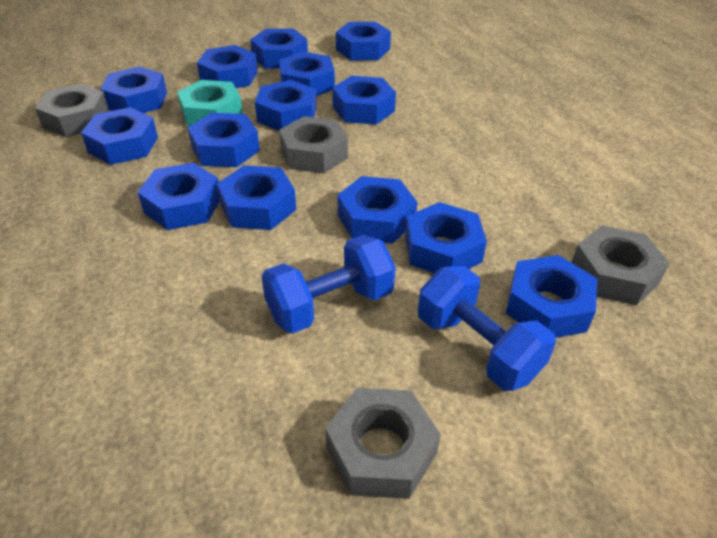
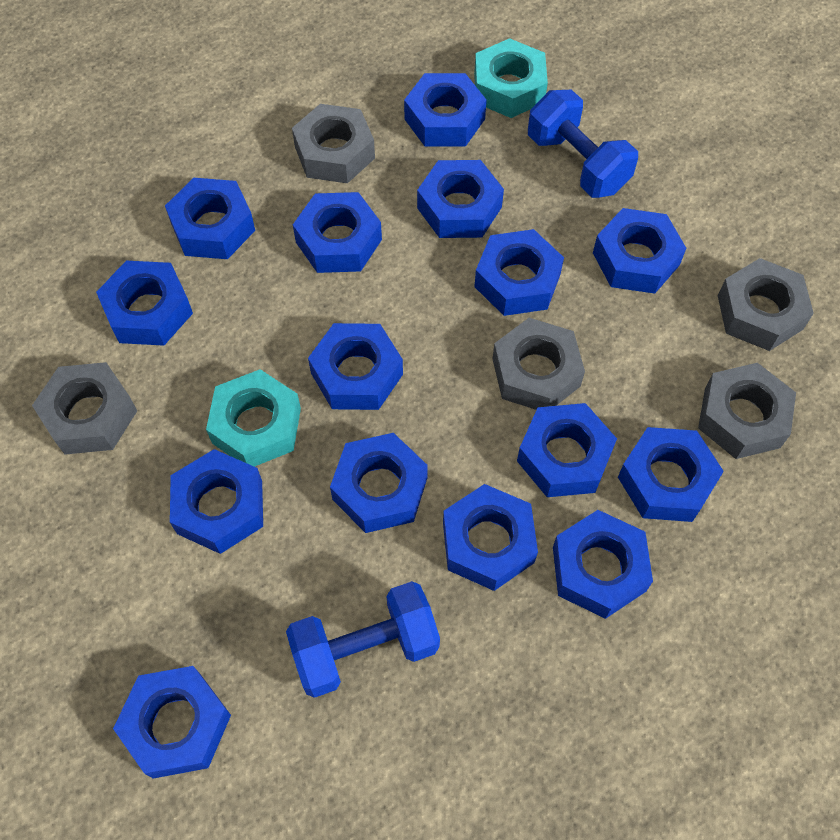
blue nut: 14 -> 15
grey nut: 4 -> 5
turquoise nut: 1 -> 2

